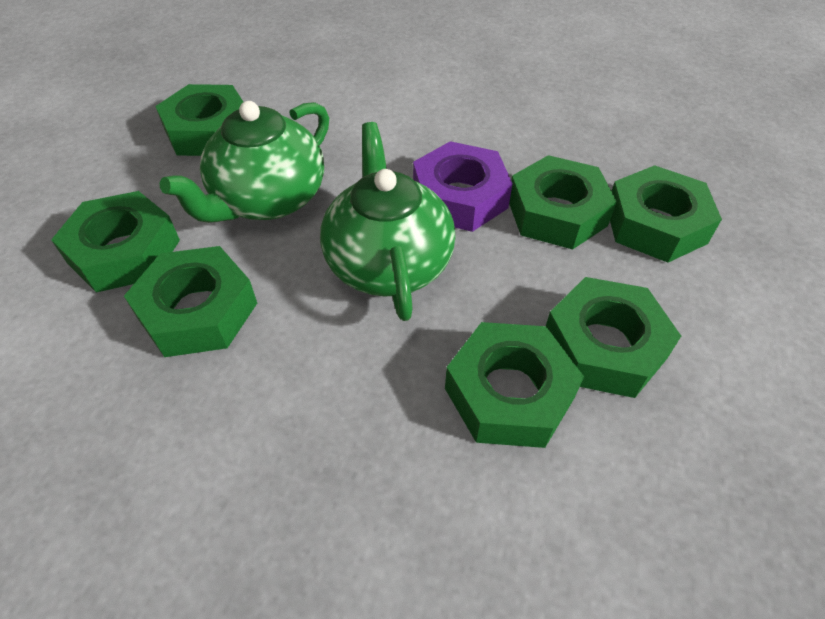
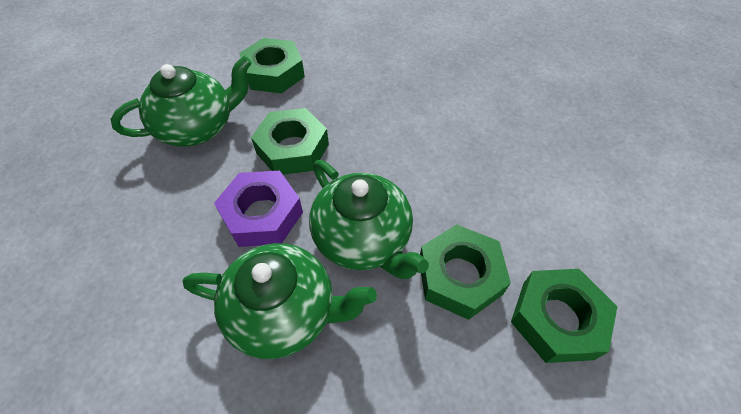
green nut: 7 -> 4
green teapot: 2 -> 3

